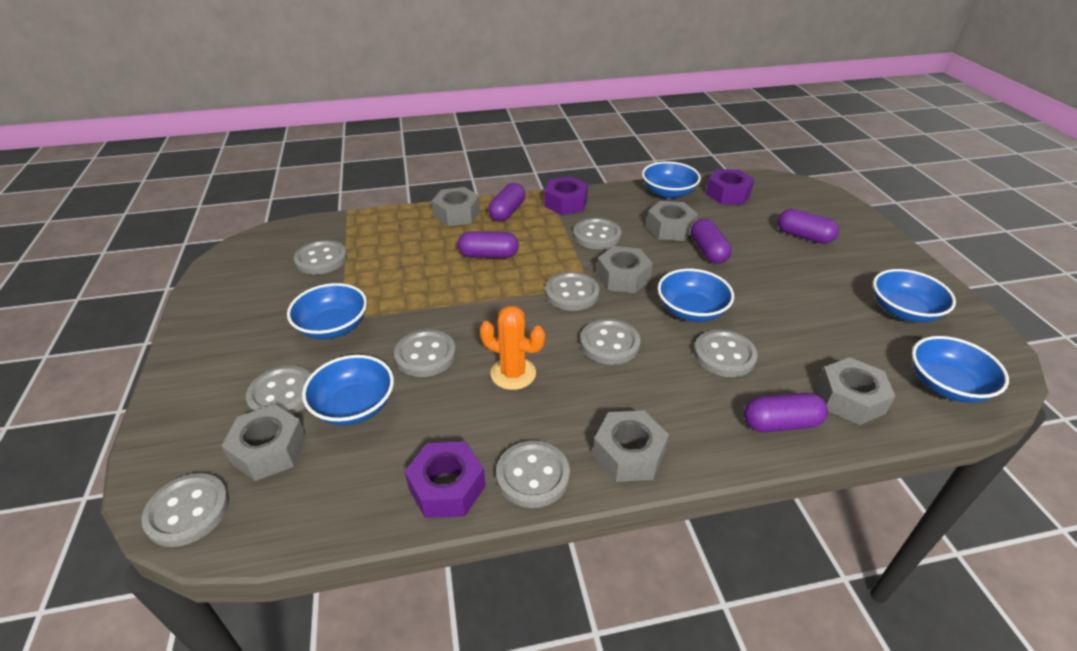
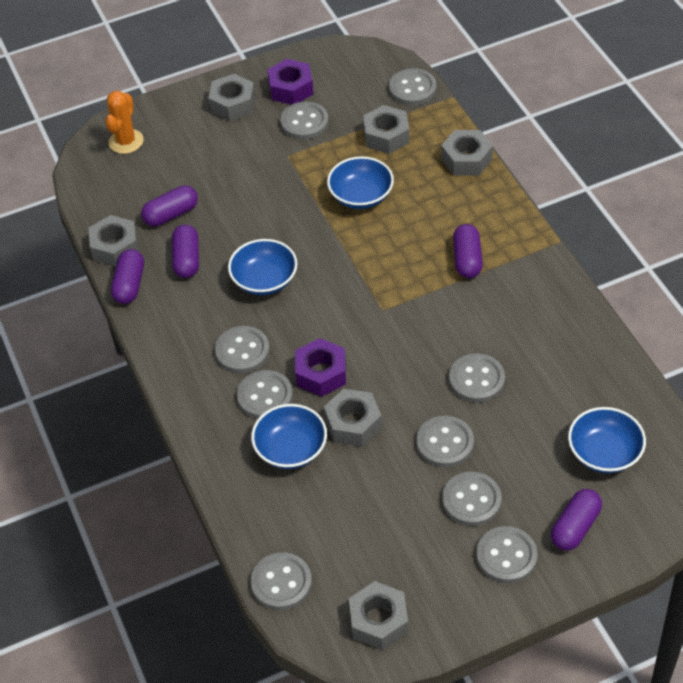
blue bowl: 6 -> 4
purple nut: 3 -> 2

